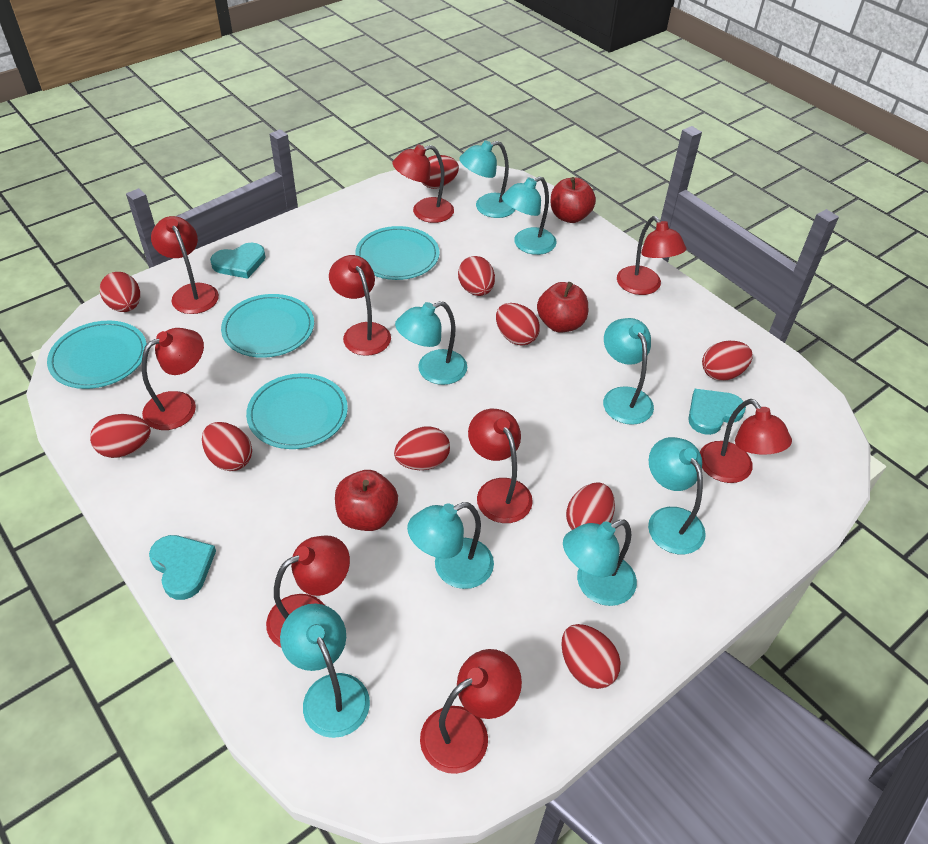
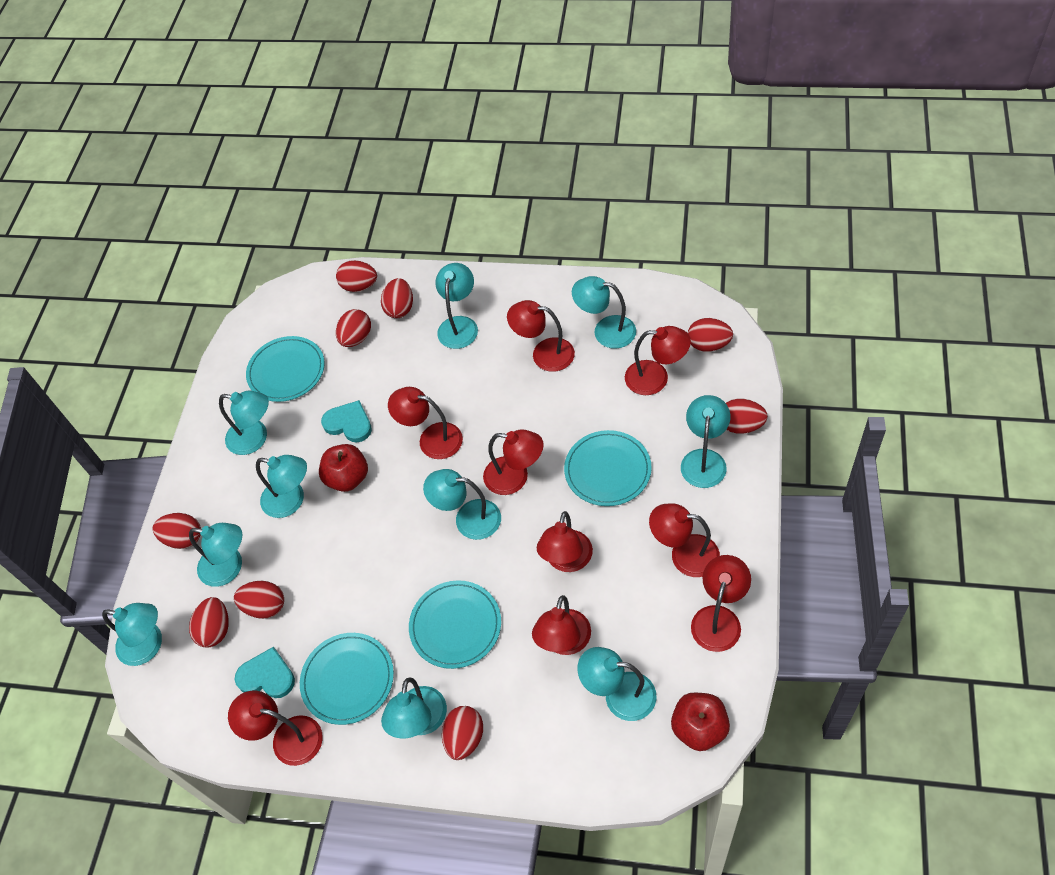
red apple: 3 -> 2
red egg: 10 -> 9
turquoise heart: 3 -> 2
turquoise lamp: 8 -> 10

